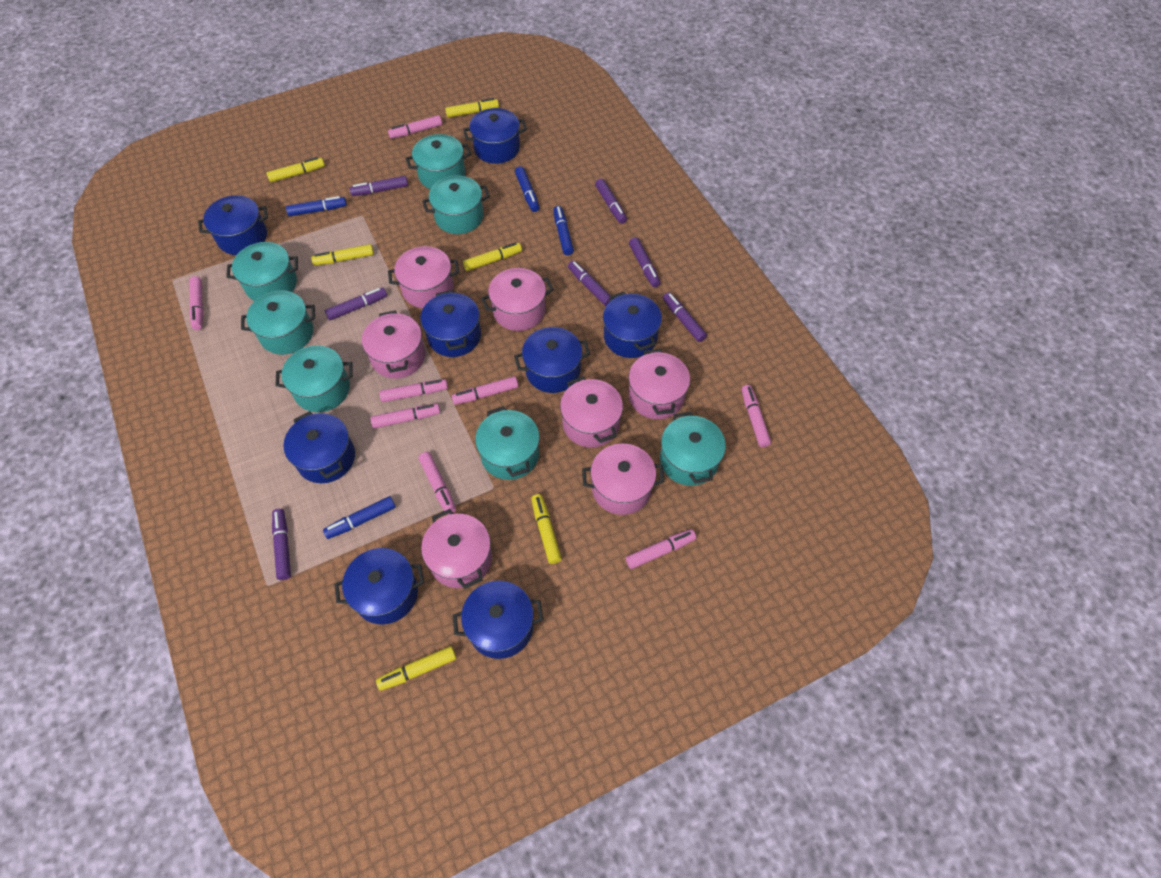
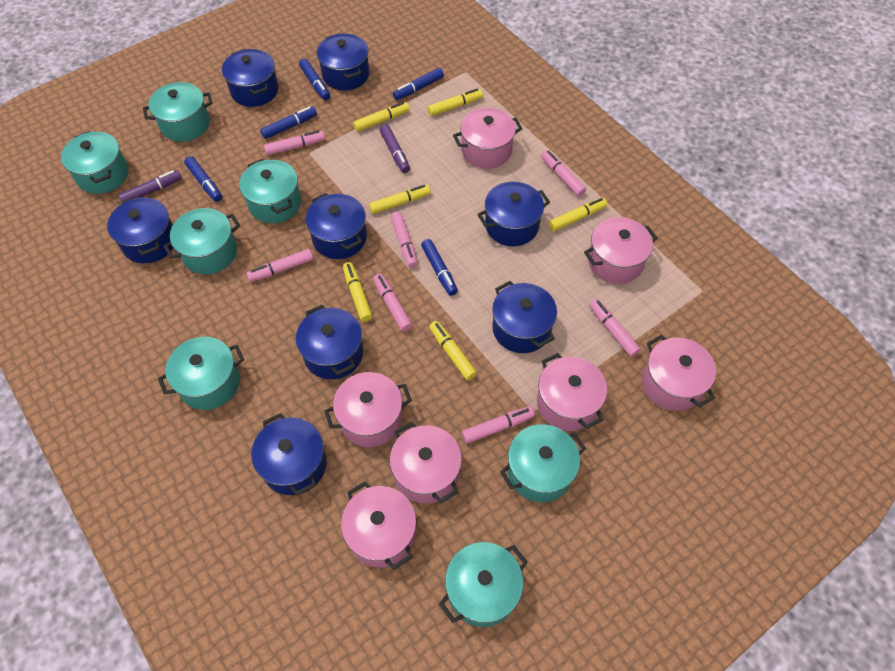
blue marker: 4 -> 5
pink marker: 8 -> 7
purple marker: 7 -> 2

